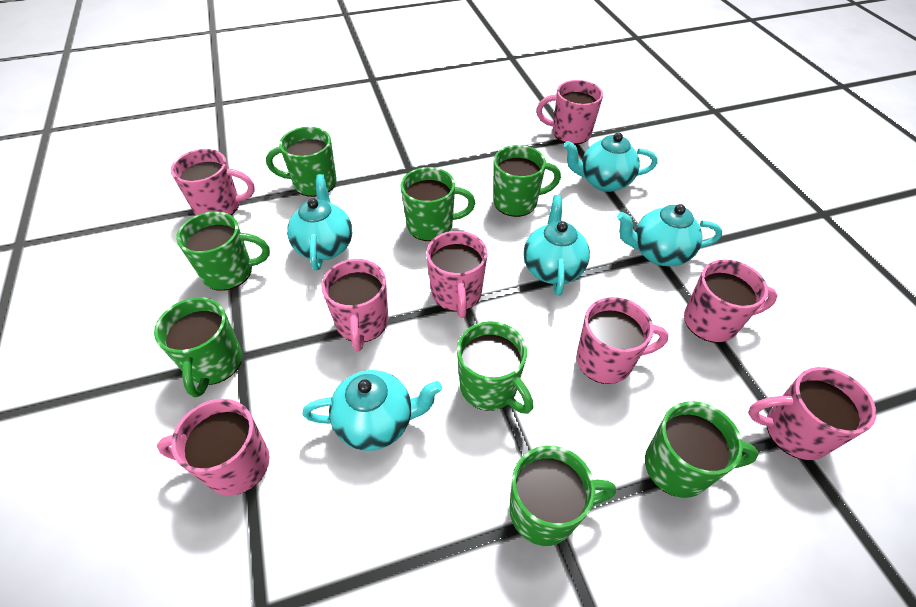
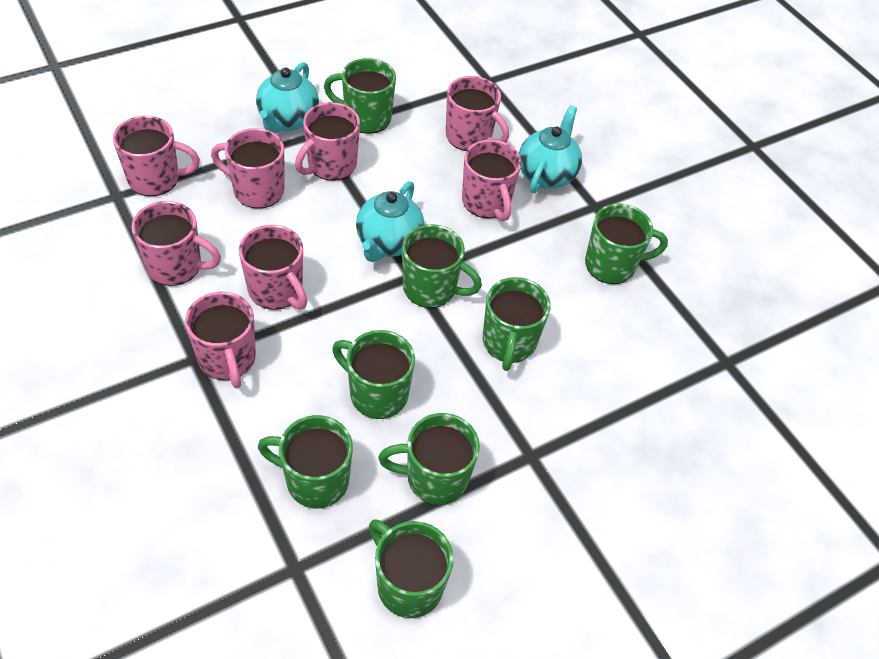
turquoise teapot: 5 -> 3

